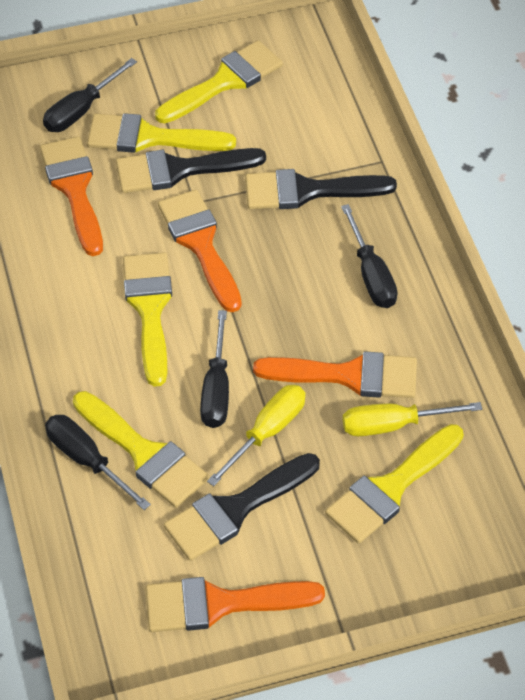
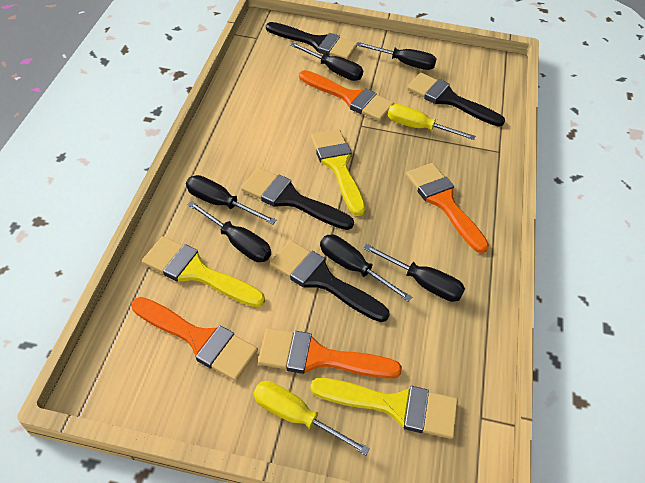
black brush: 3 -> 4
black screwdriver: 4 -> 6
yellow brush: 5 -> 3

